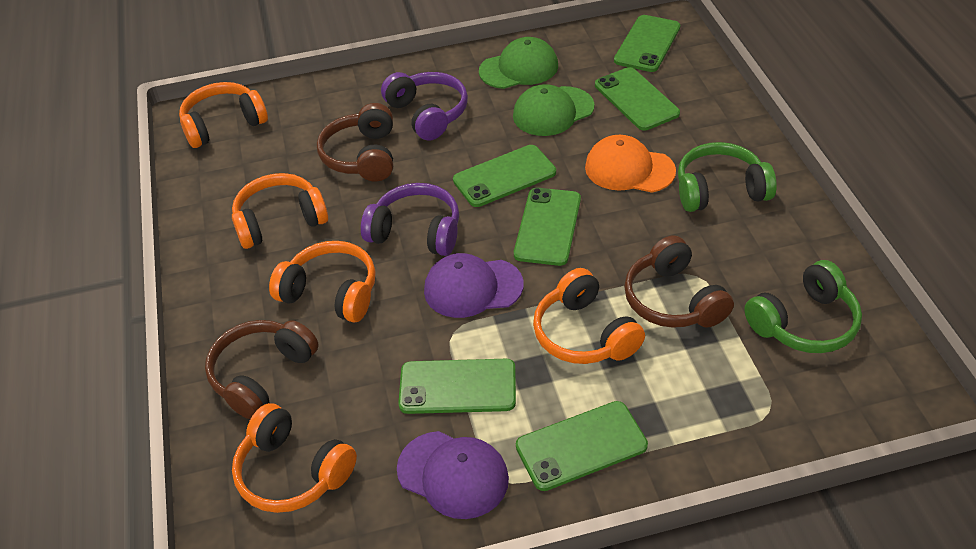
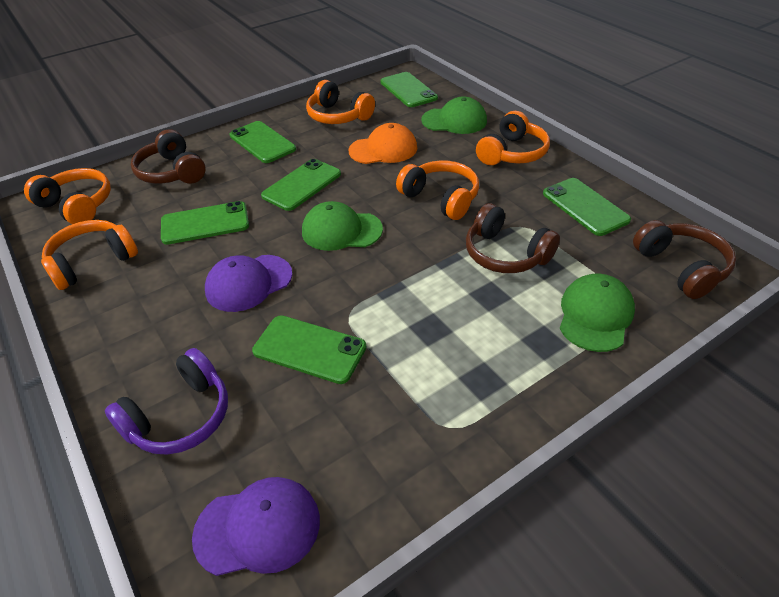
green cap: 2 -> 3
green headphones: 2 -> 0
purple headphones: 2 -> 1

